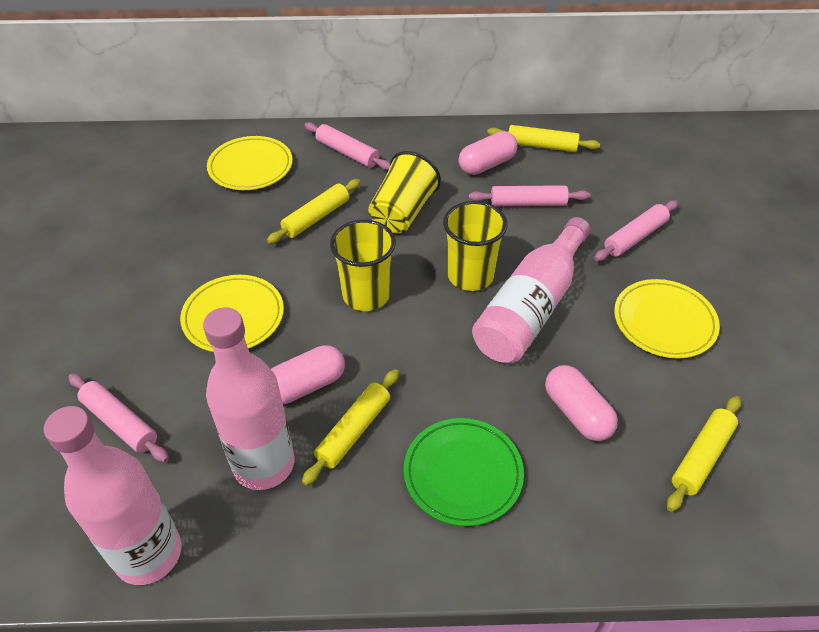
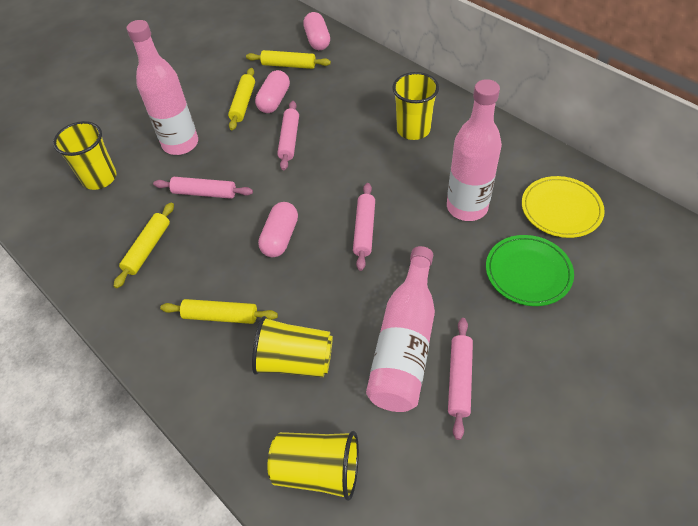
yellow cup: 3 -> 4
yellow plate: 3 -> 1

